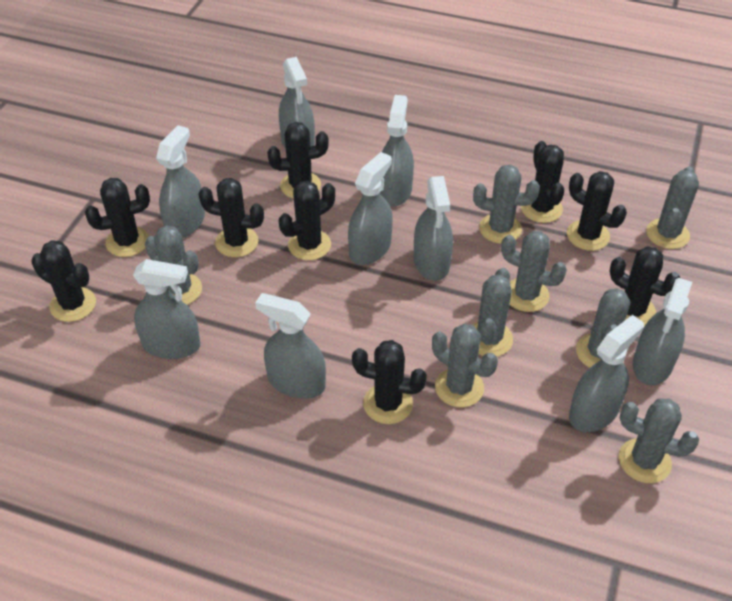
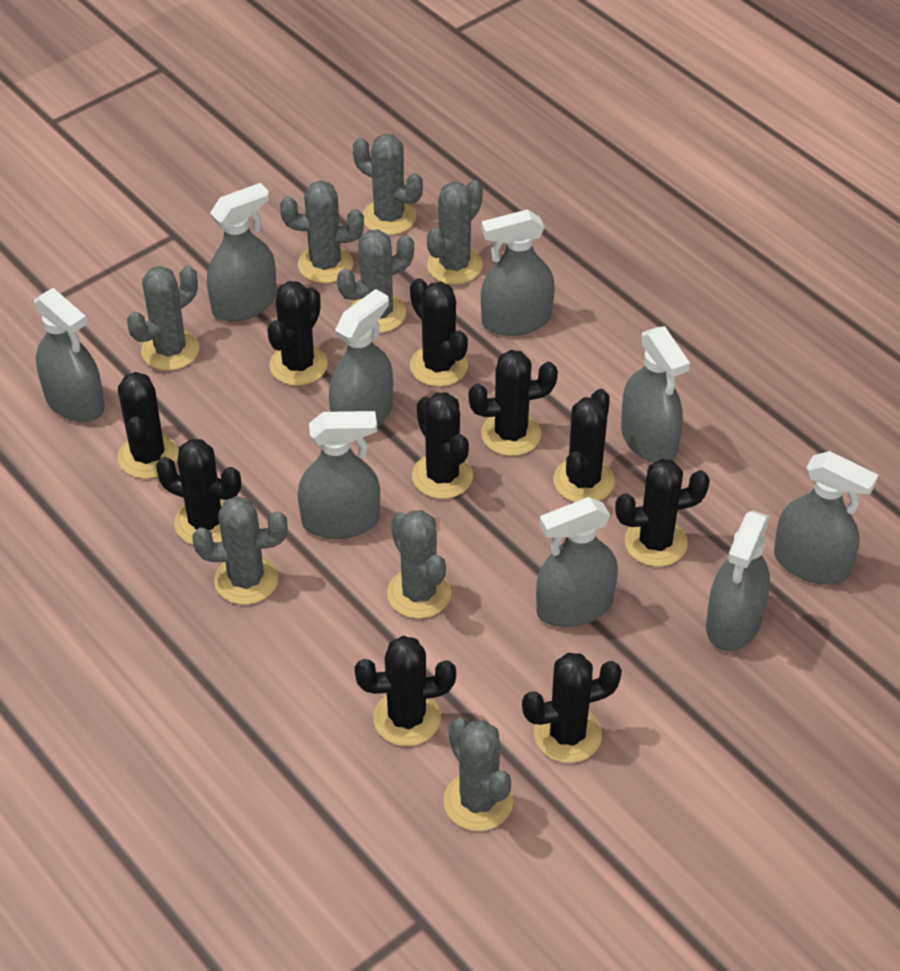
black cactus: 9 -> 10

